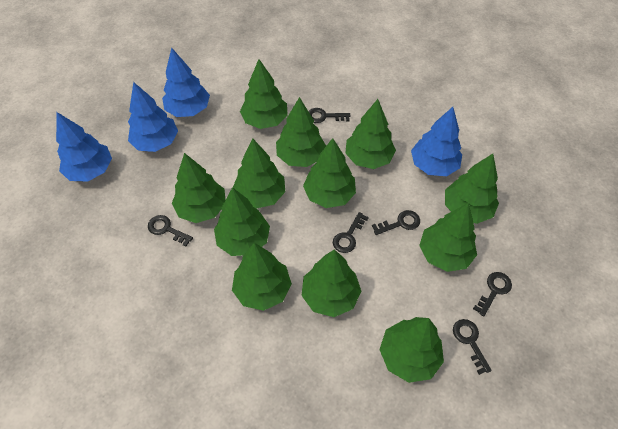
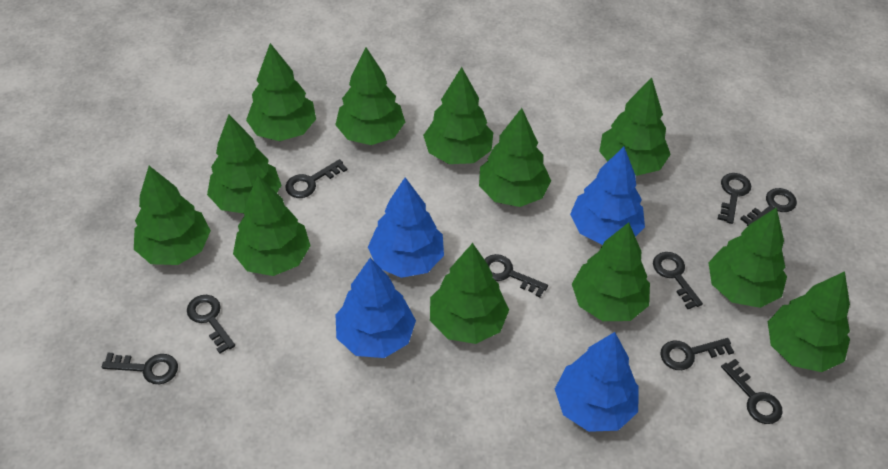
black key: 6 -> 9

